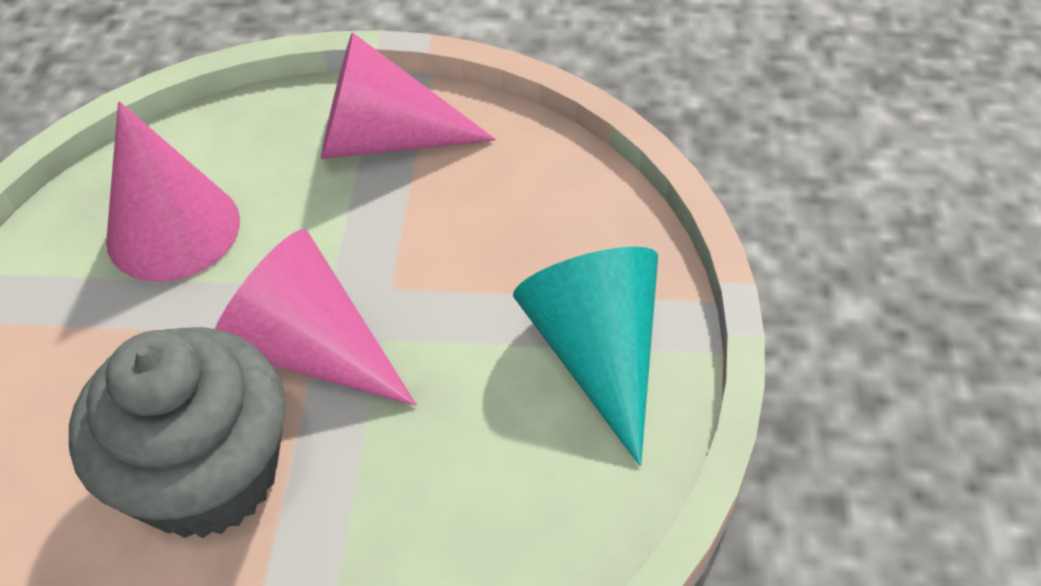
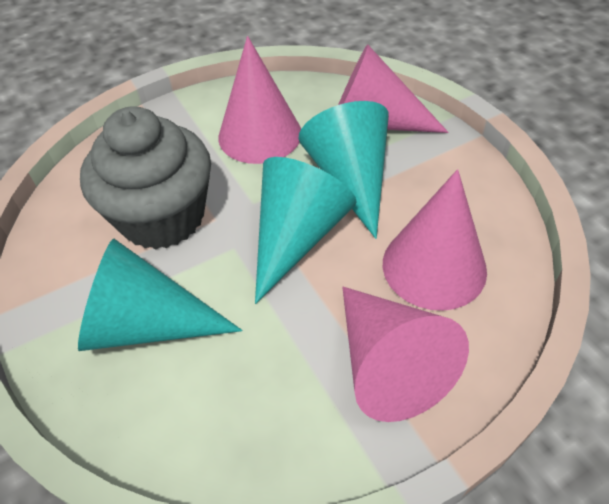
pink cone: 3 -> 4
turquoise cone: 1 -> 3

